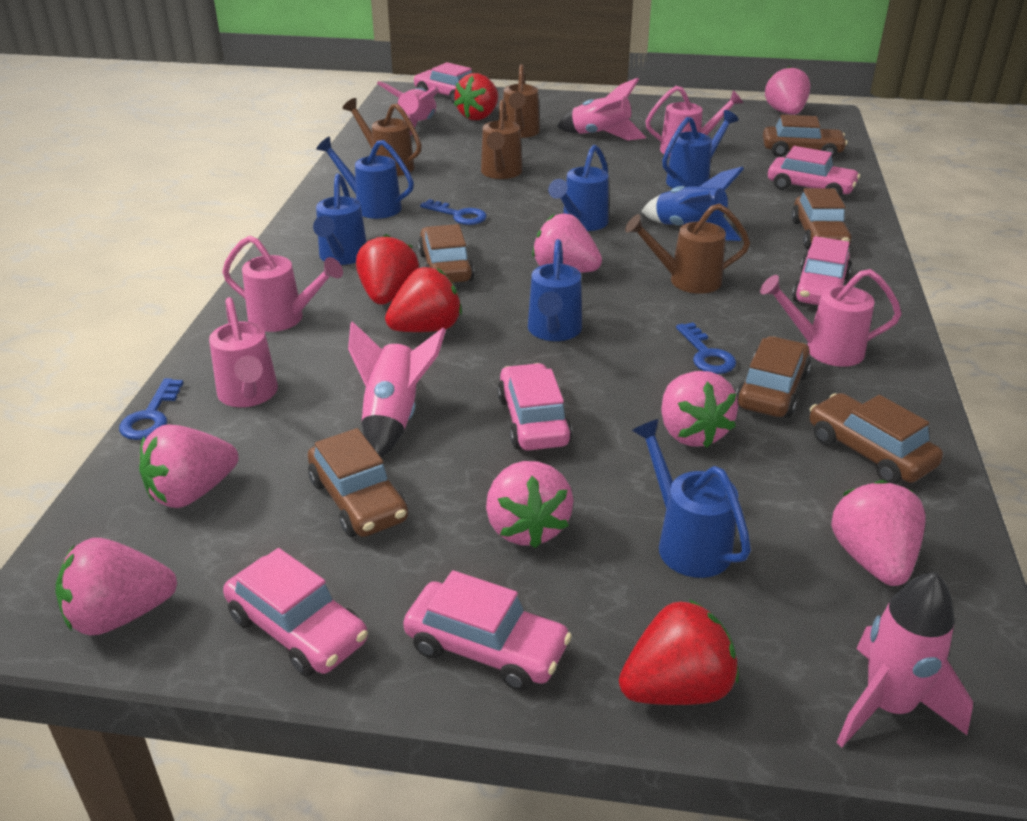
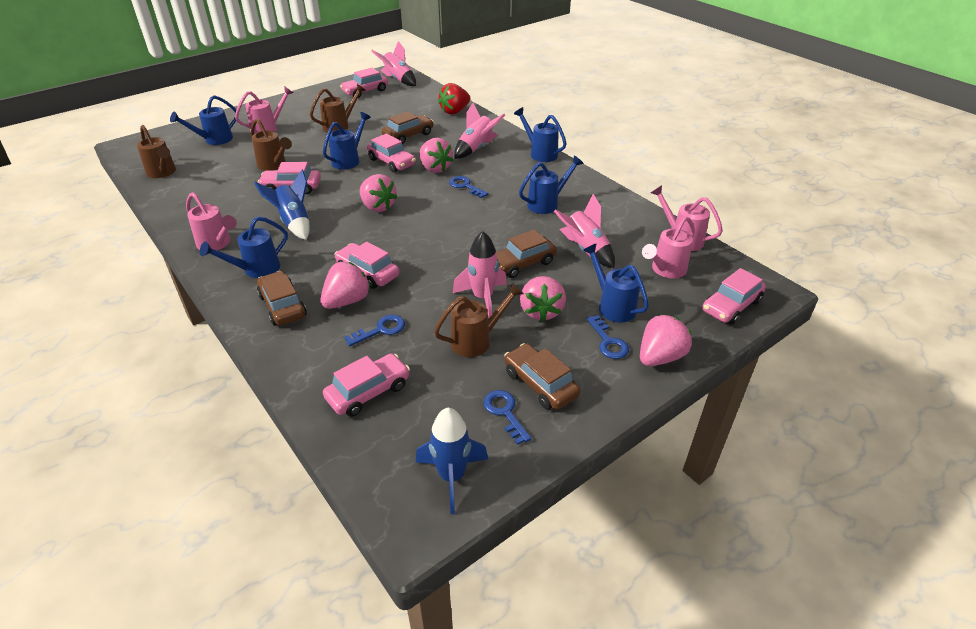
blue key: 3 -> 4
blue rocket: 1 -> 2
brown car: 6 -> 4
pink strawberry: 7 -> 5
red strawberry: 4 -> 1

